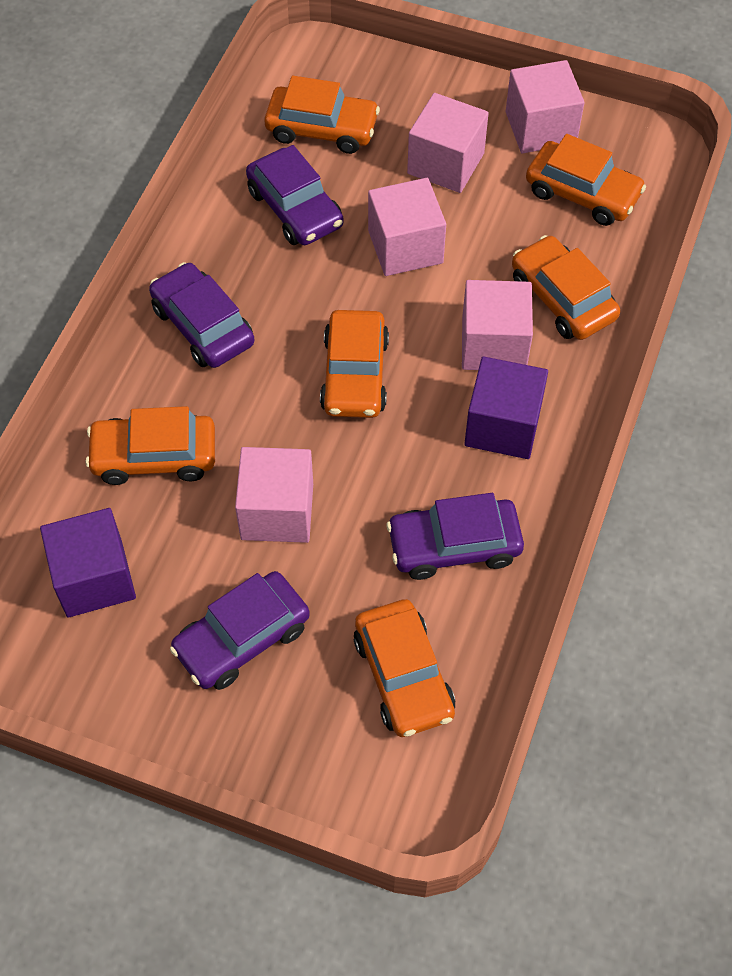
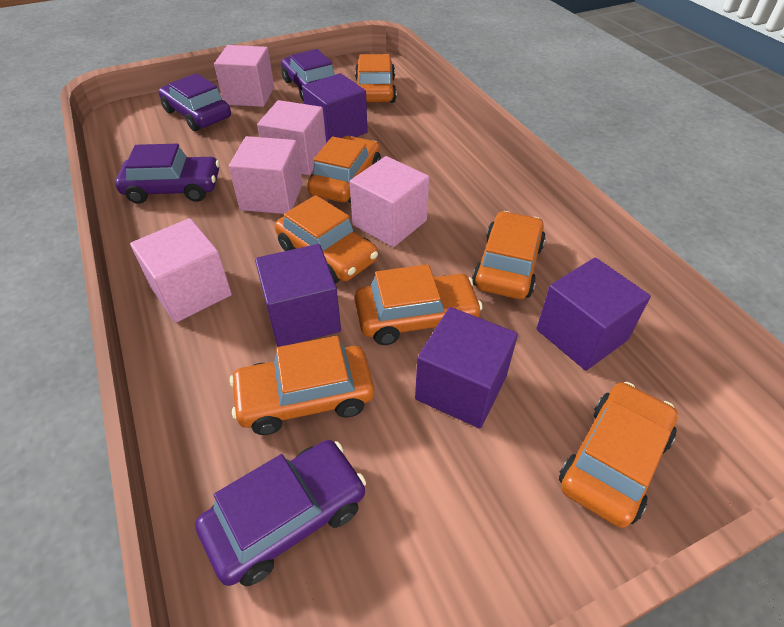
orange car: 6 -> 7
purple cube: 2 -> 4

